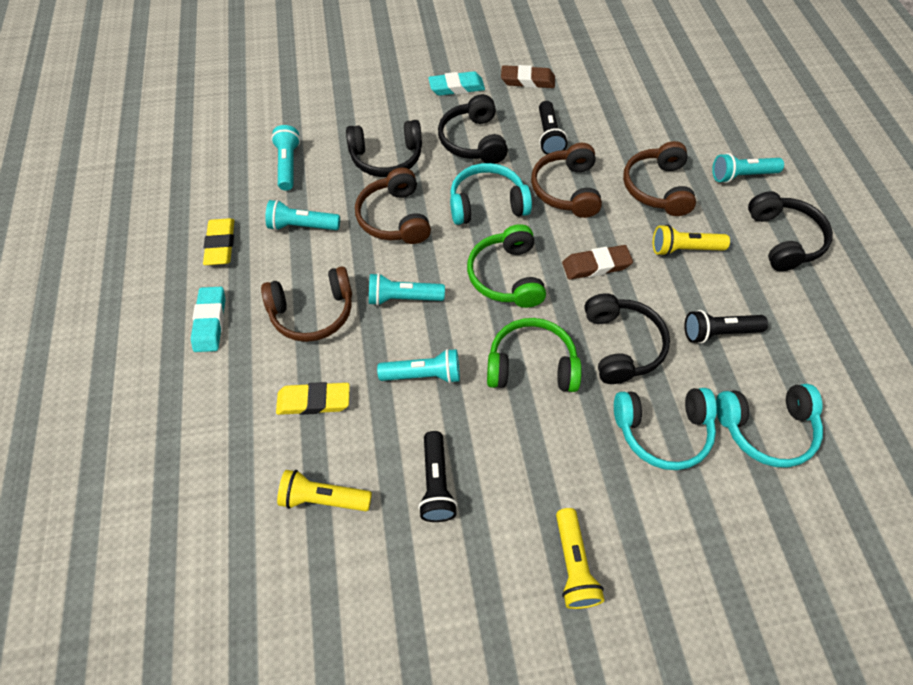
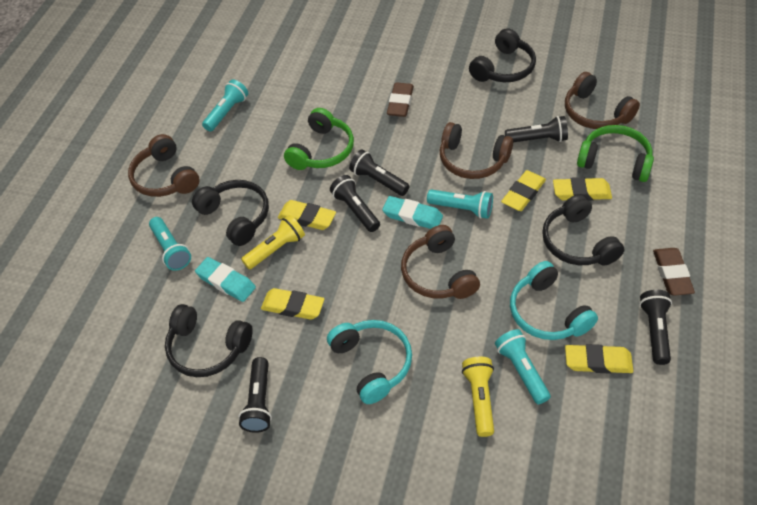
black flashlight: 3 -> 5
turquoise flashlight: 5 -> 4
turquoise headphones: 3 -> 2
yellow eraser: 2 -> 5
yellow flashlight: 3 -> 2

